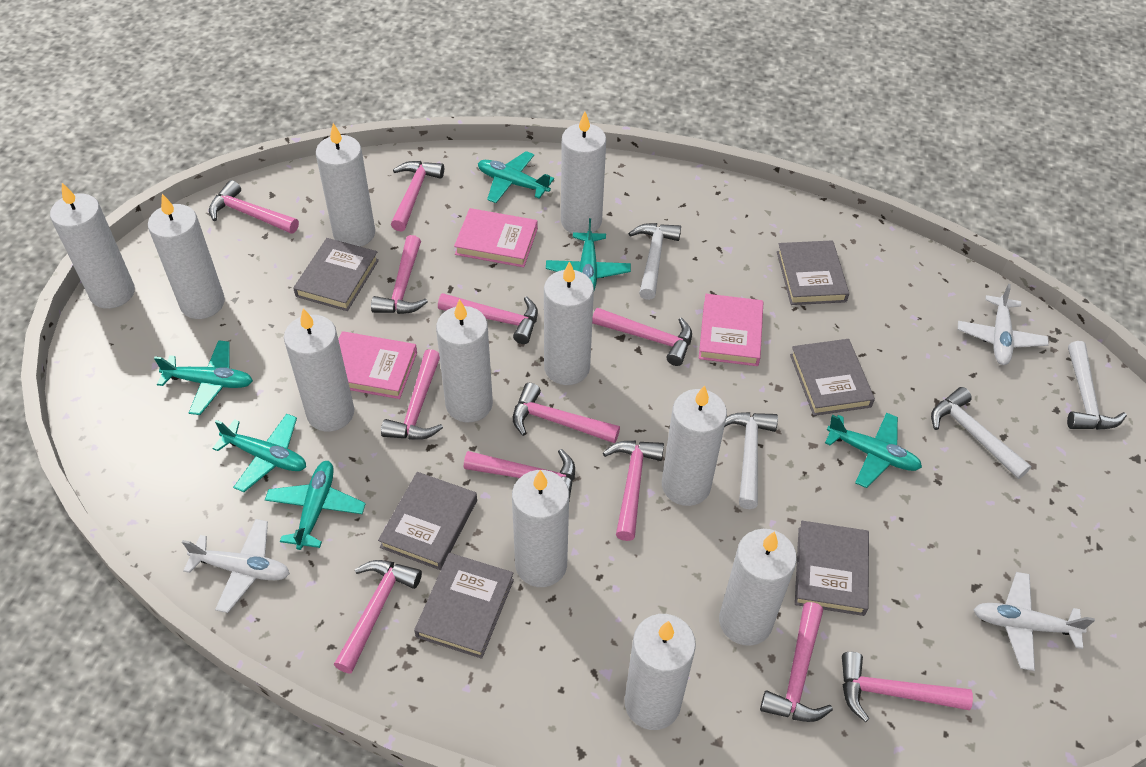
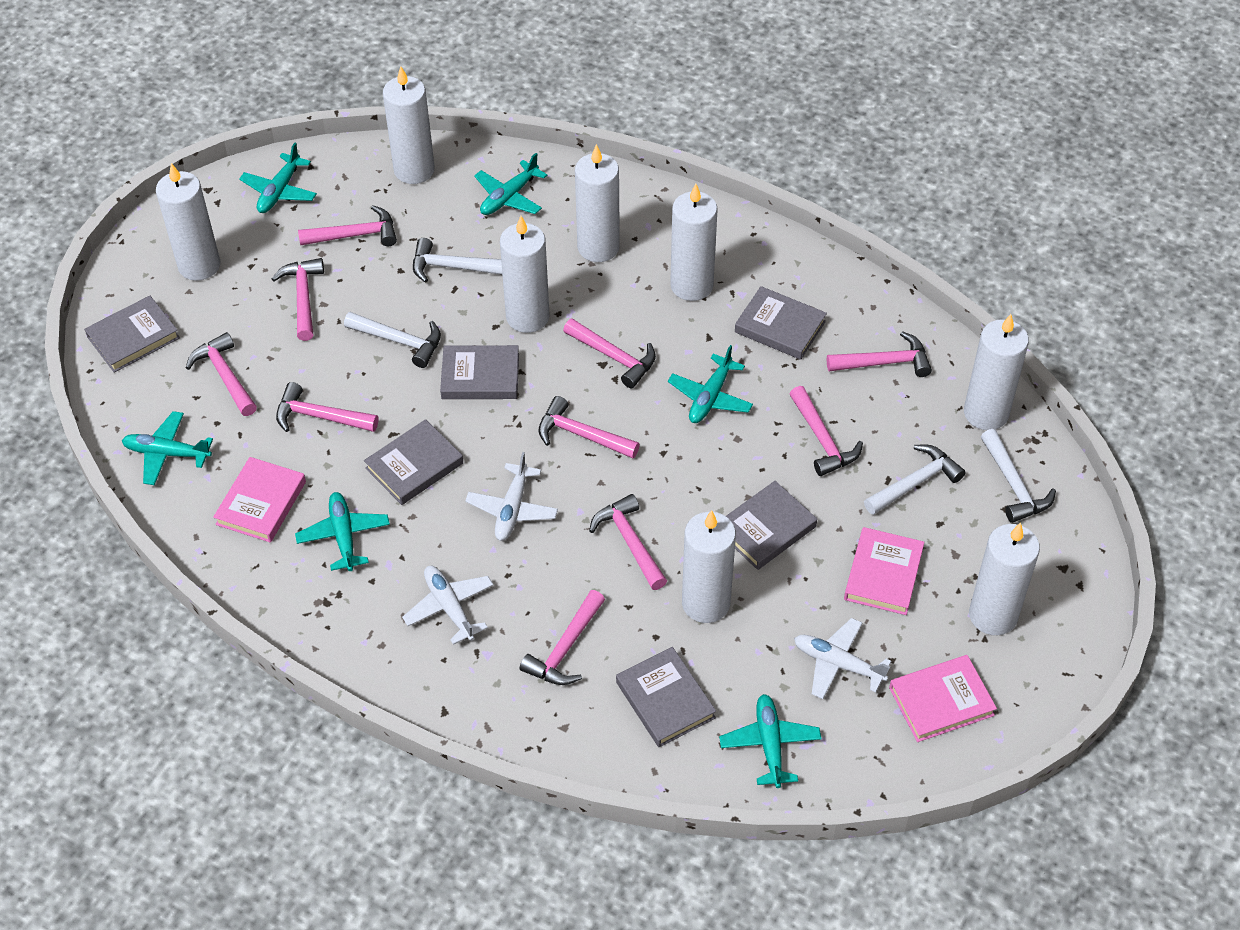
pink hammer: 12 -> 10
white candle: 11 -> 8

